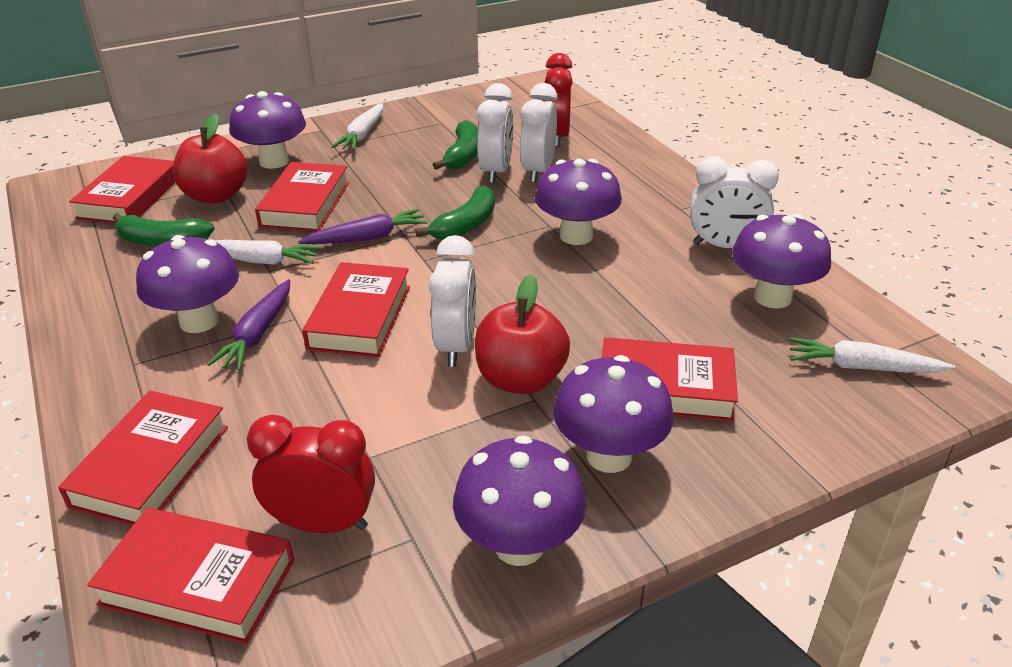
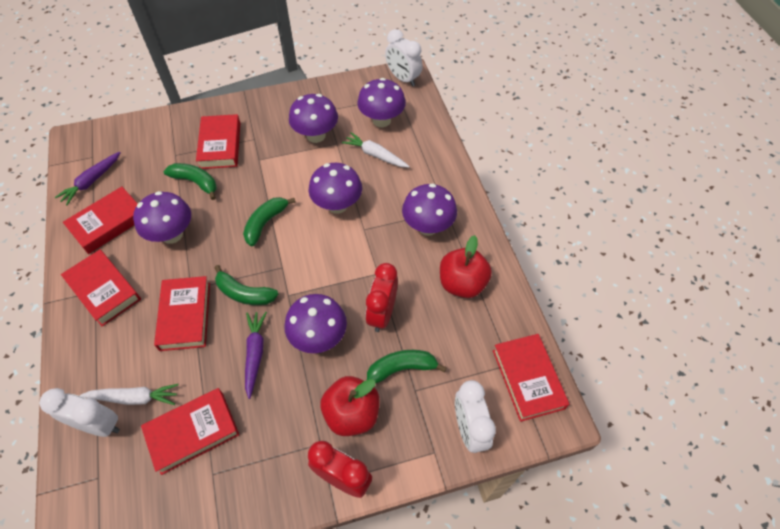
green banana: 3 -> 4
white carrot: 3 -> 2
white clock: 4 -> 3

